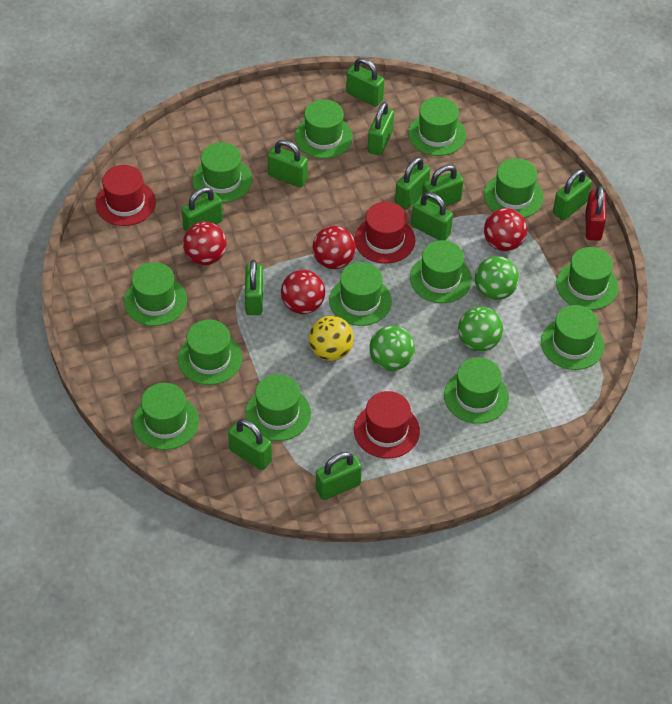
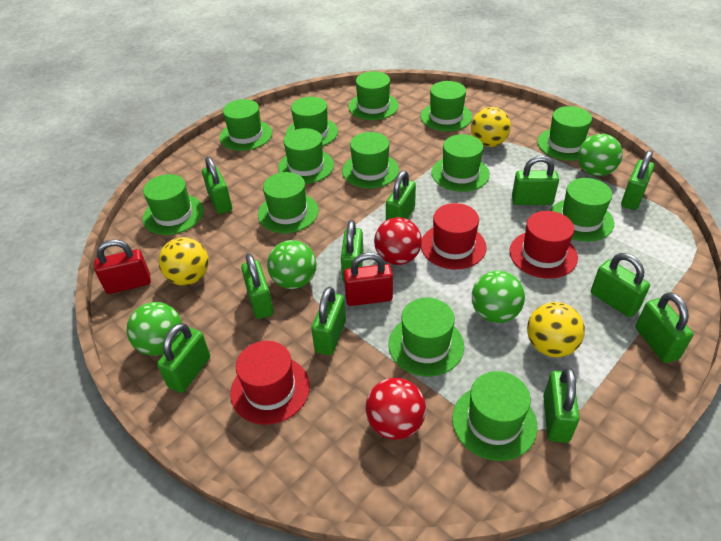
green ball: 3 -> 4
red ball: 4 -> 2
red padlock: 1 -> 2
yellow ball: 1 -> 3

